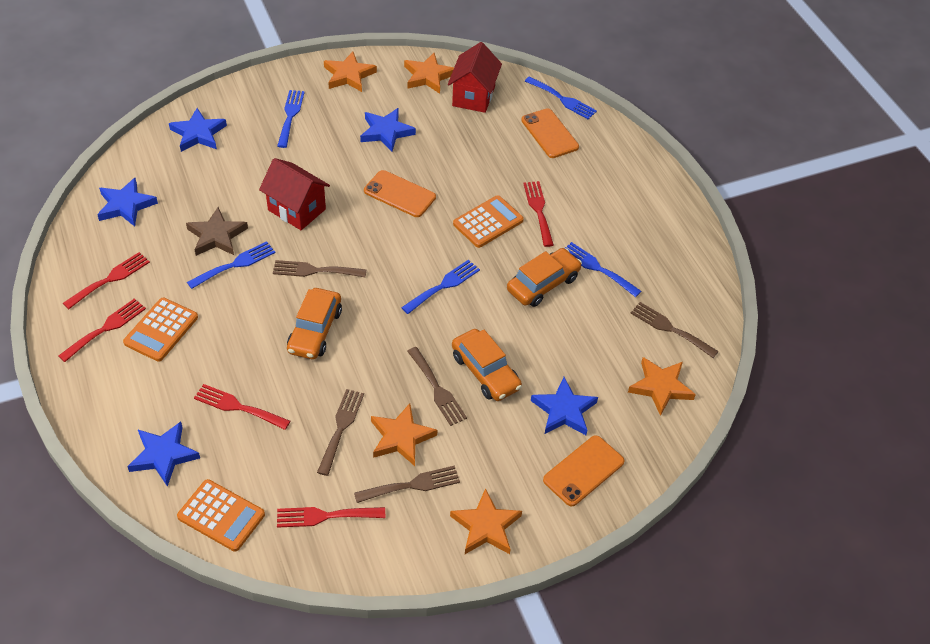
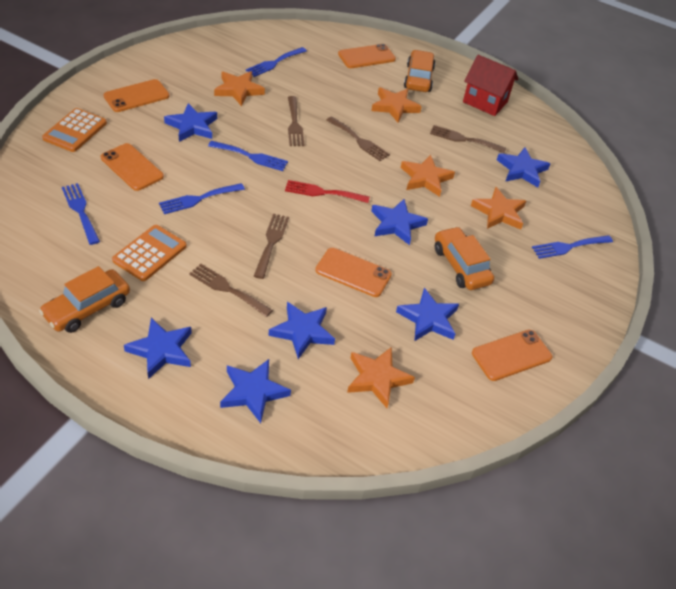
blue star: 5 -> 7
brown star: 1 -> 0
orange calculator: 3 -> 2
orange phone: 3 -> 5
red fork: 5 -> 1
red house: 2 -> 1

